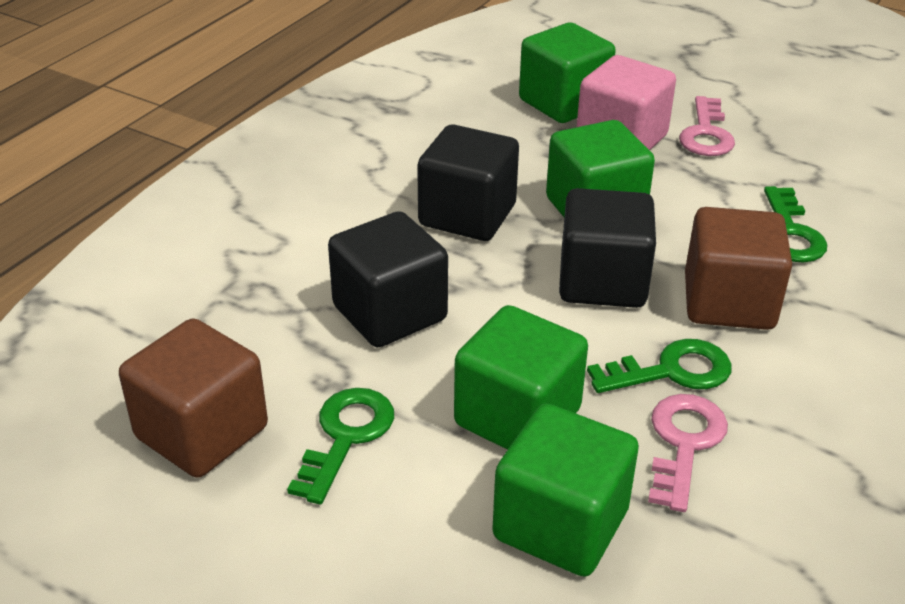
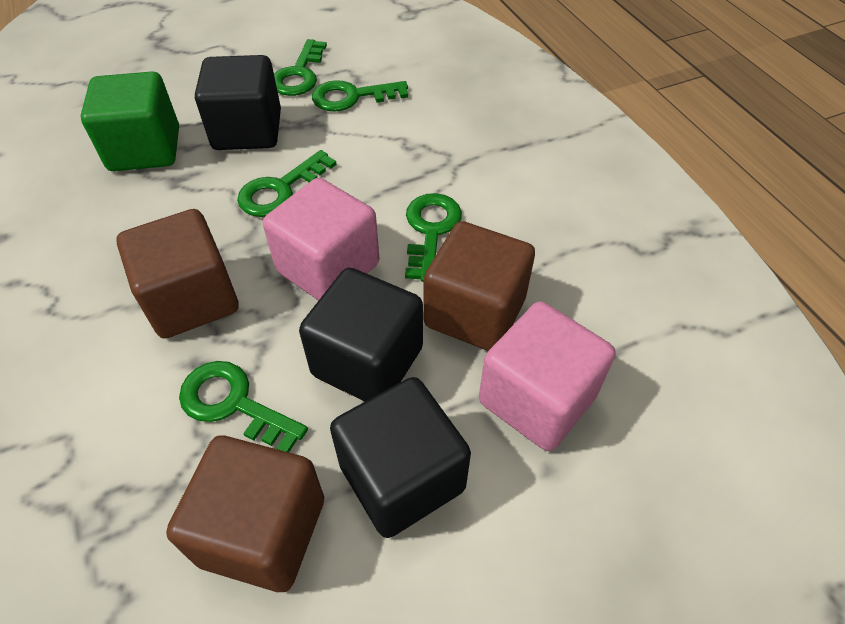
brown cube: 2 -> 3
green cube: 4 -> 1
green key: 3 -> 5
pink cube: 1 -> 2
pink key: 2 -> 0

